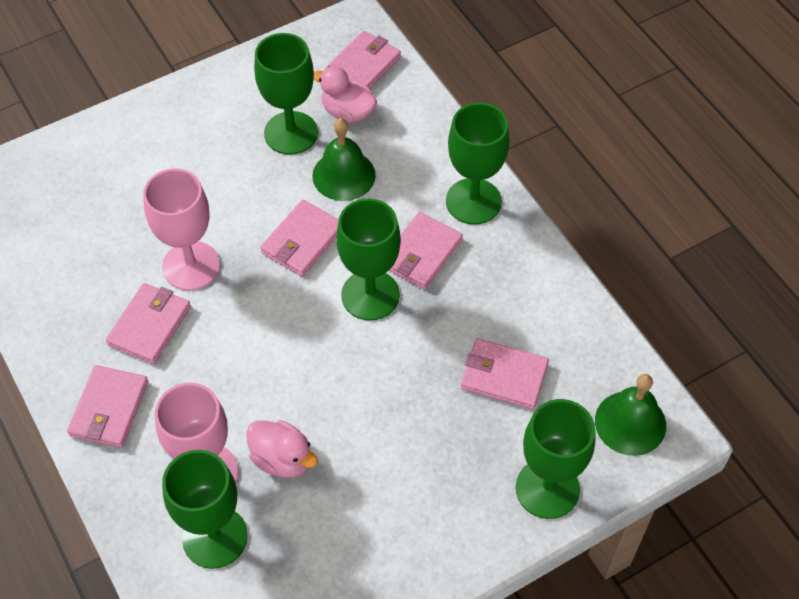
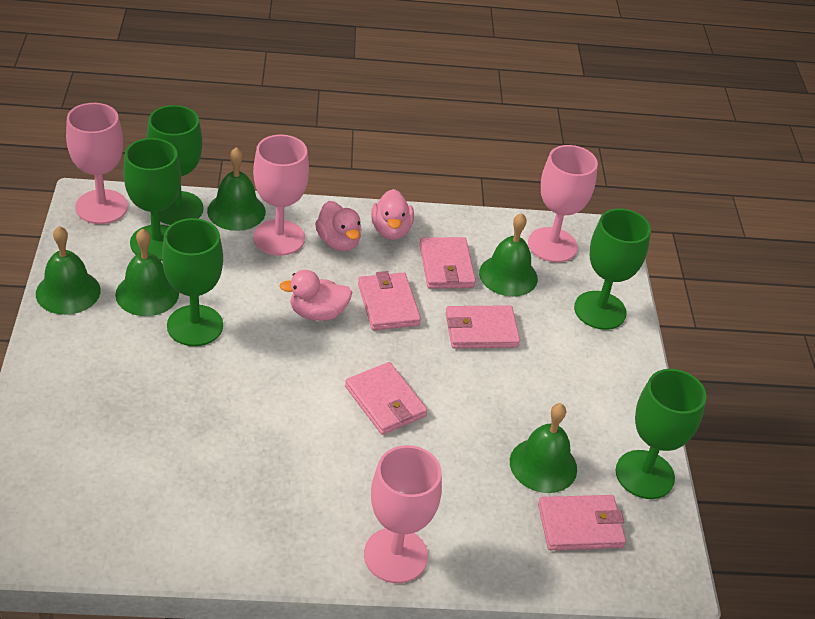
green bell: 2 -> 5
pink duck: 2 -> 3
pink goblet: 2 -> 4
pink wallet: 6 -> 5

